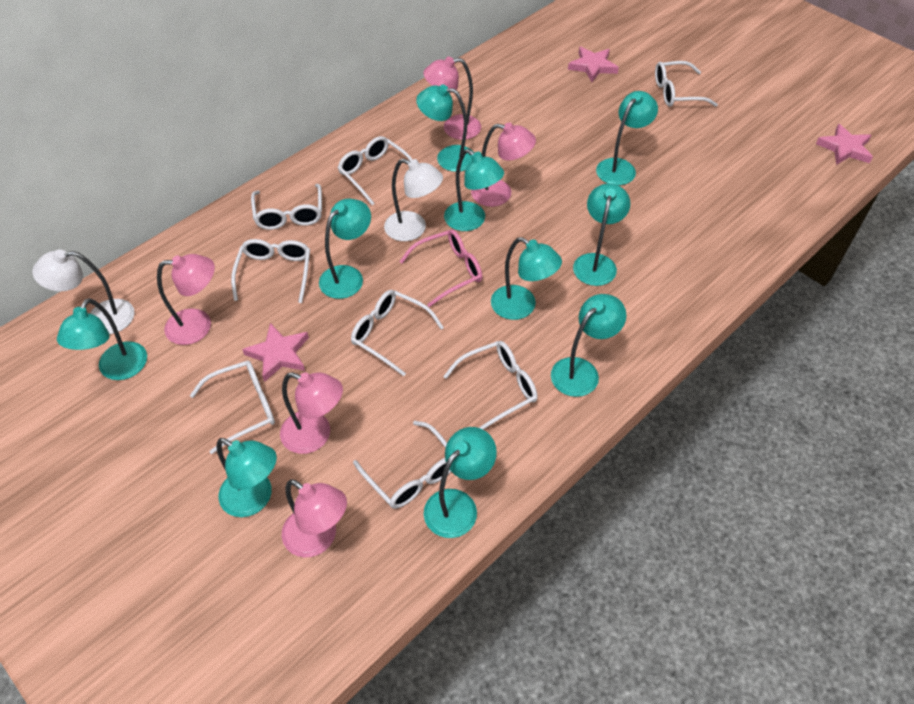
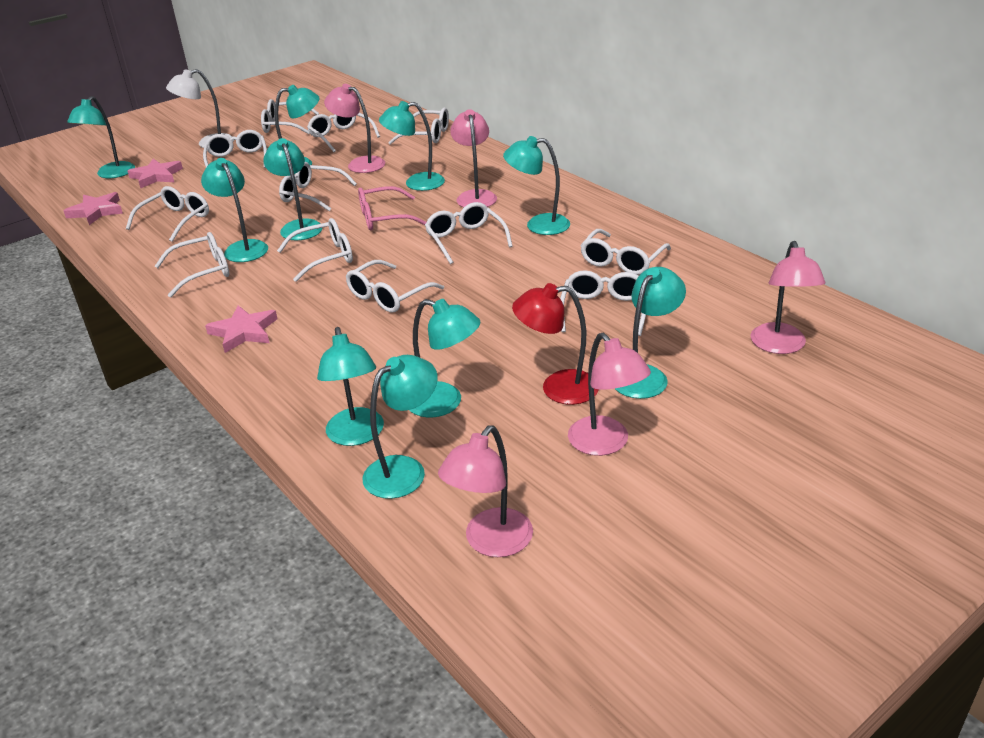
red lamp: 0 -> 1
white glasses: 8 -> 12
white lamp: 2 -> 1

